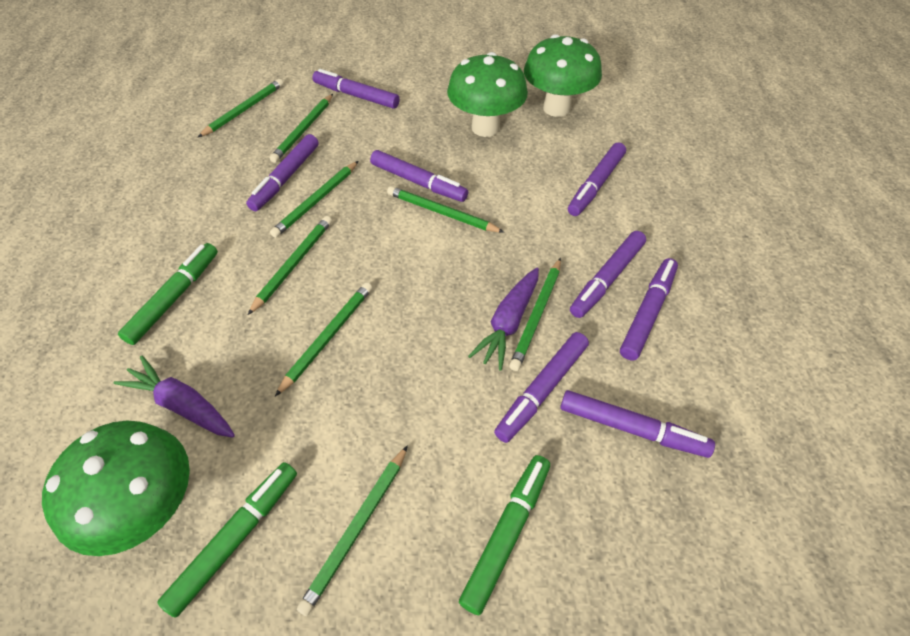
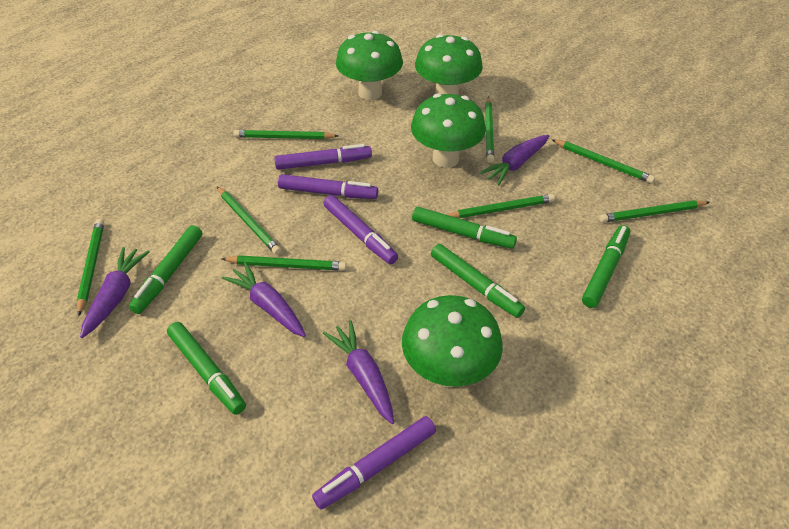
green marker: 3 -> 5
green mushroom: 3 -> 4
purple carrot: 2 -> 4
purple marker: 8 -> 4

